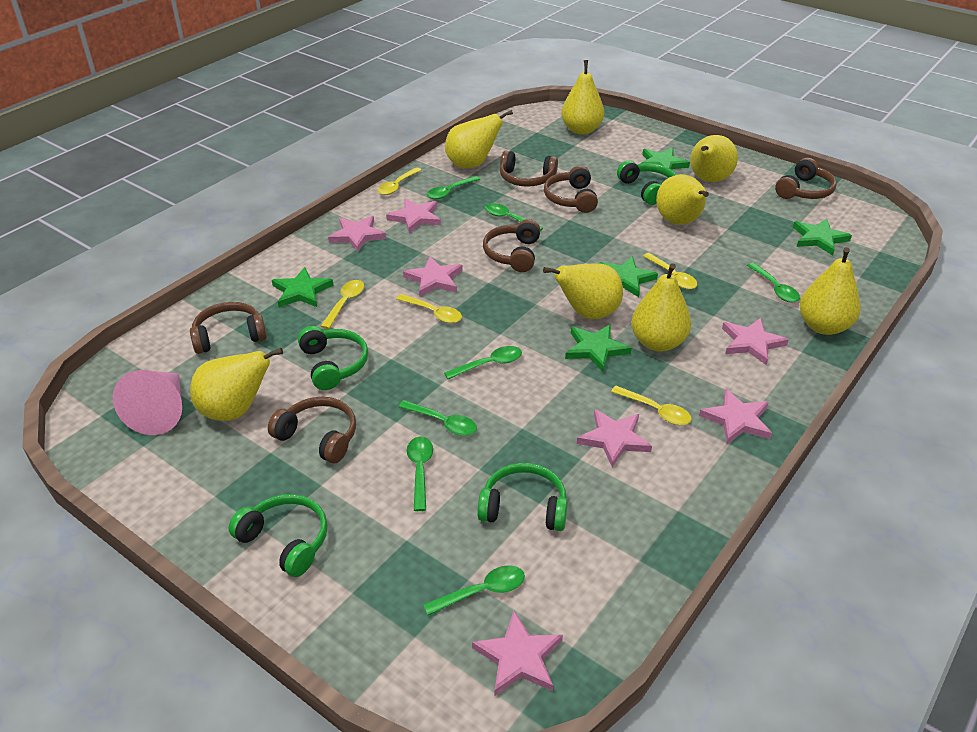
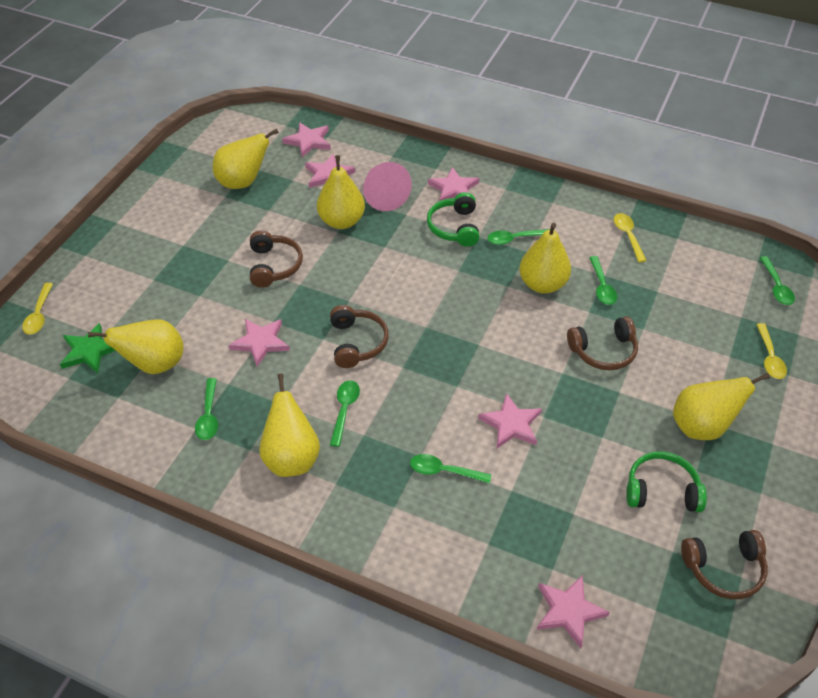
brown headphones: 6 -> 4
green headphones: 4 -> 2
green spoon: 7 -> 6
green star: 5 -> 1
pink star: 7 -> 6
yellow pear: 8 -> 6
yellow spoon: 5 -> 3

